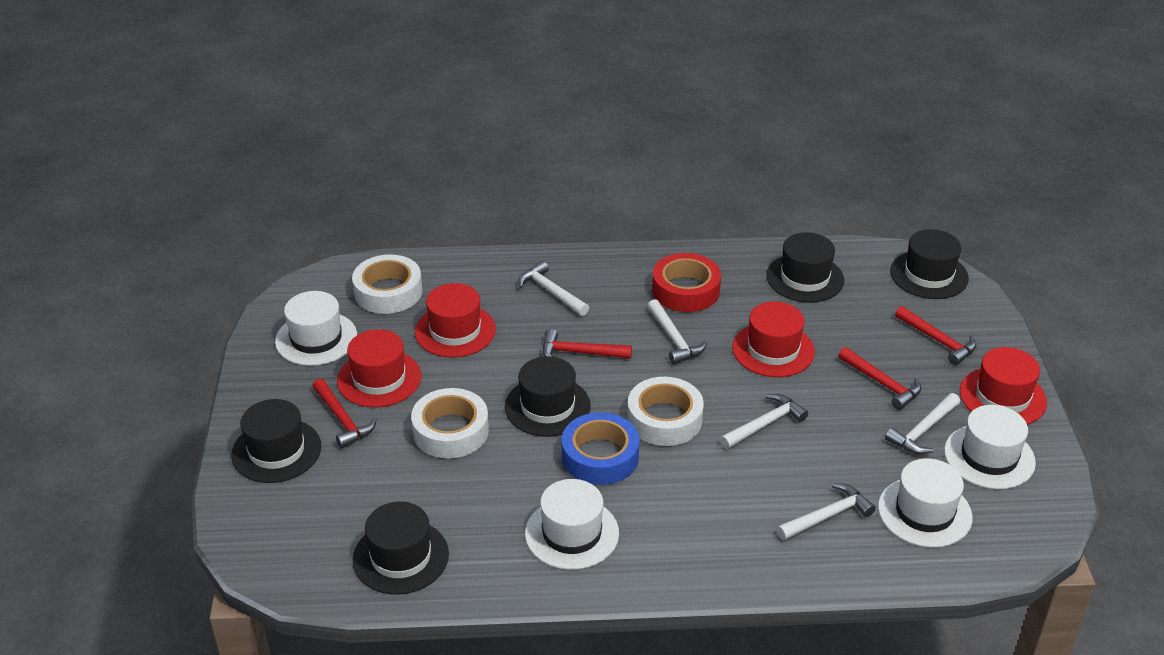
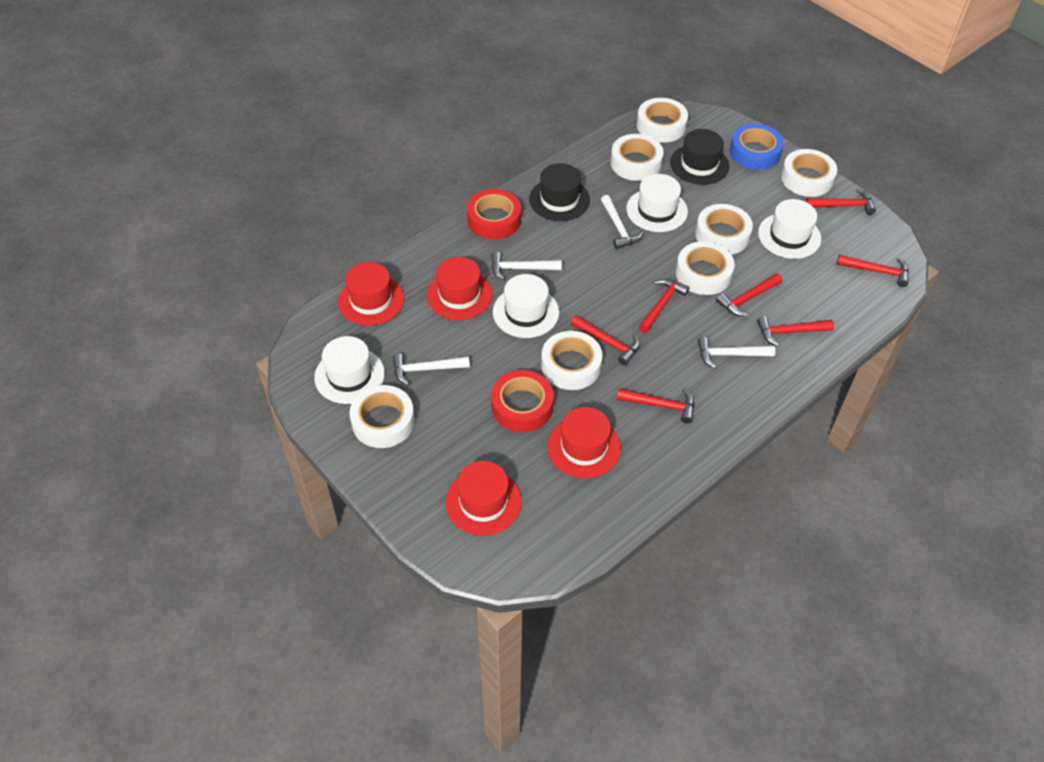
black hat: 5 -> 2
red hammer: 4 -> 7
red tape: 1 -> 2
white hammer: 5 -> 4
white tape: 3 -> 7

